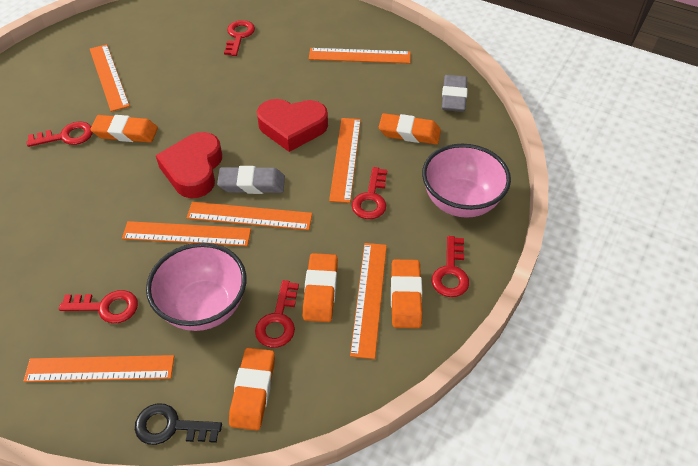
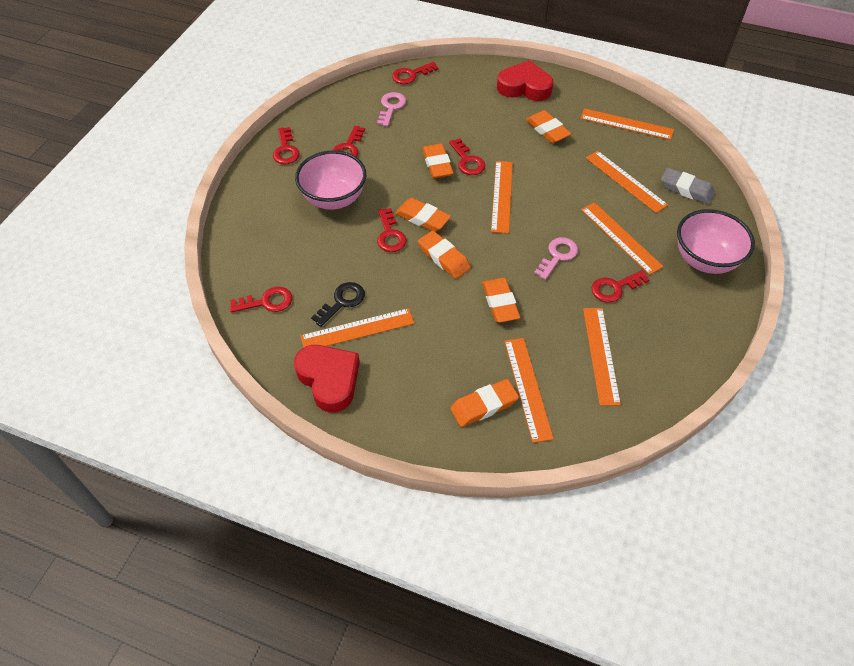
grey eraser: 2 -> 1
orange eraser: 5 -> 6
pink key: 0 -> 2
red key: 6 -> 7

